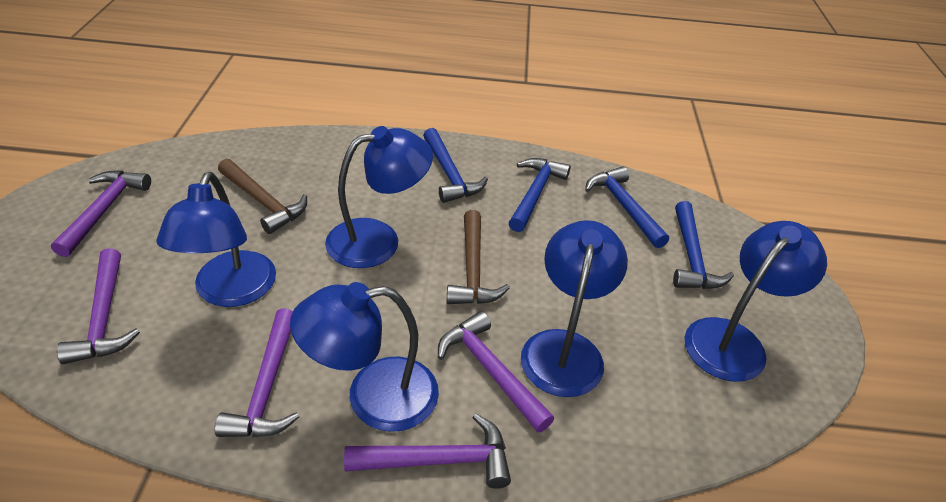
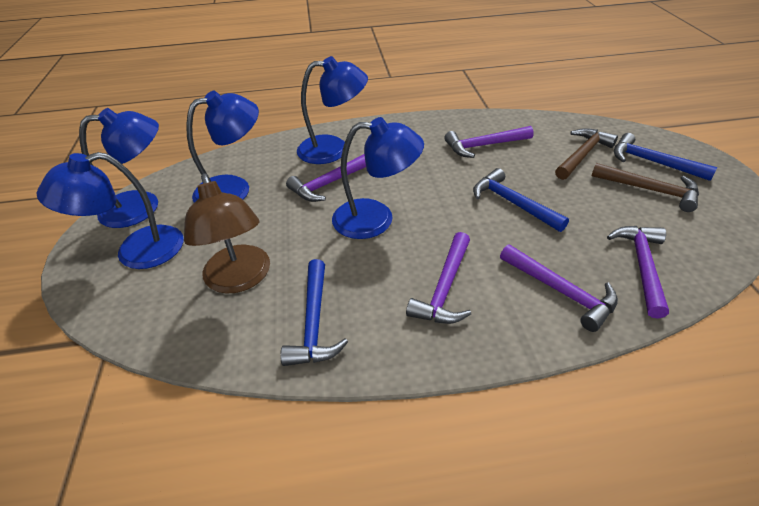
blue hammer: 4 -> 3
brown lamp: 0 -> 1

